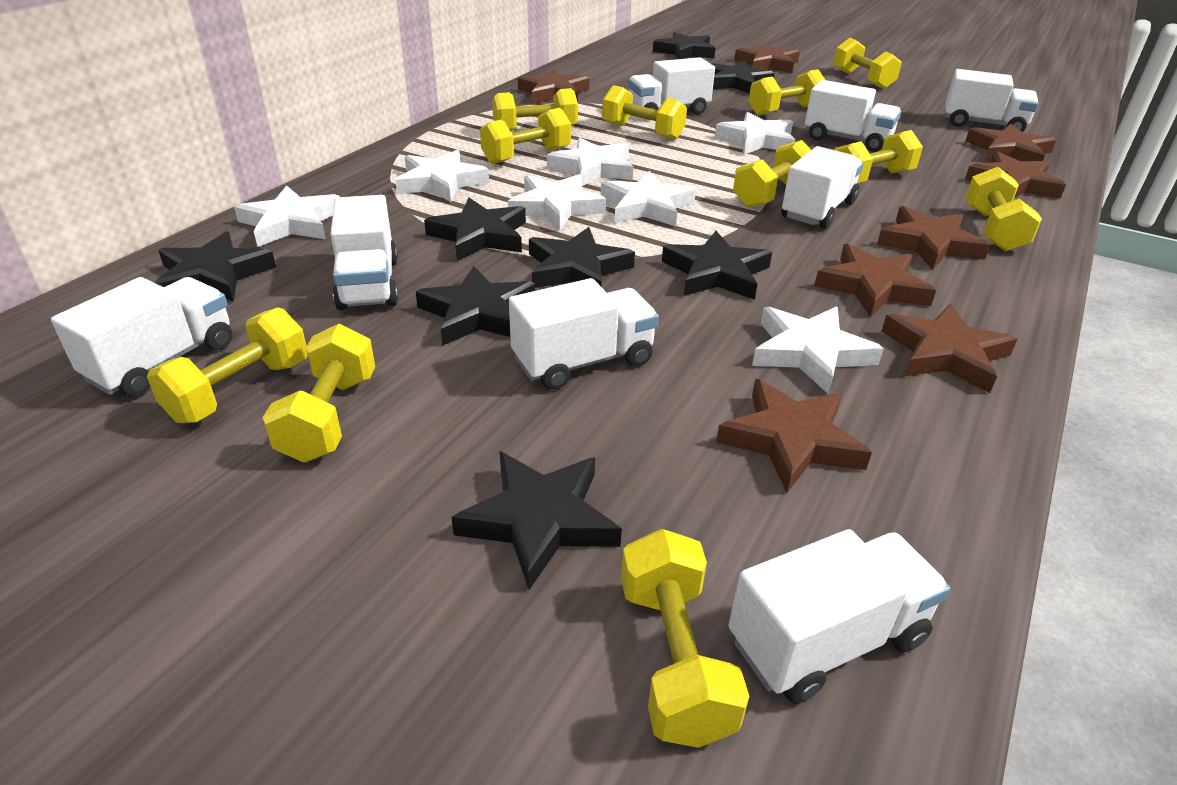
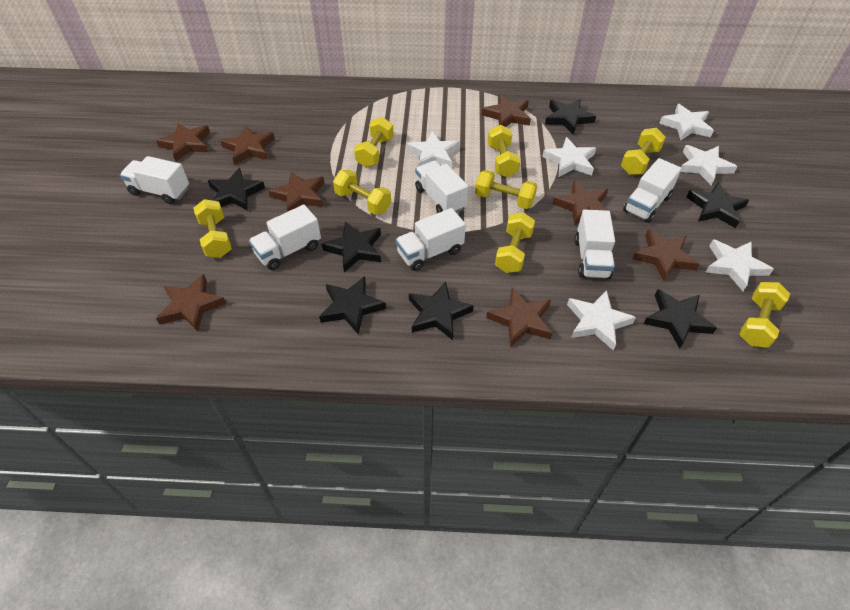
black star: 8 -> 7
white star: 7 -> 6
white truck: 8 -> 6
yellow dumbbell: 11 -> 8

